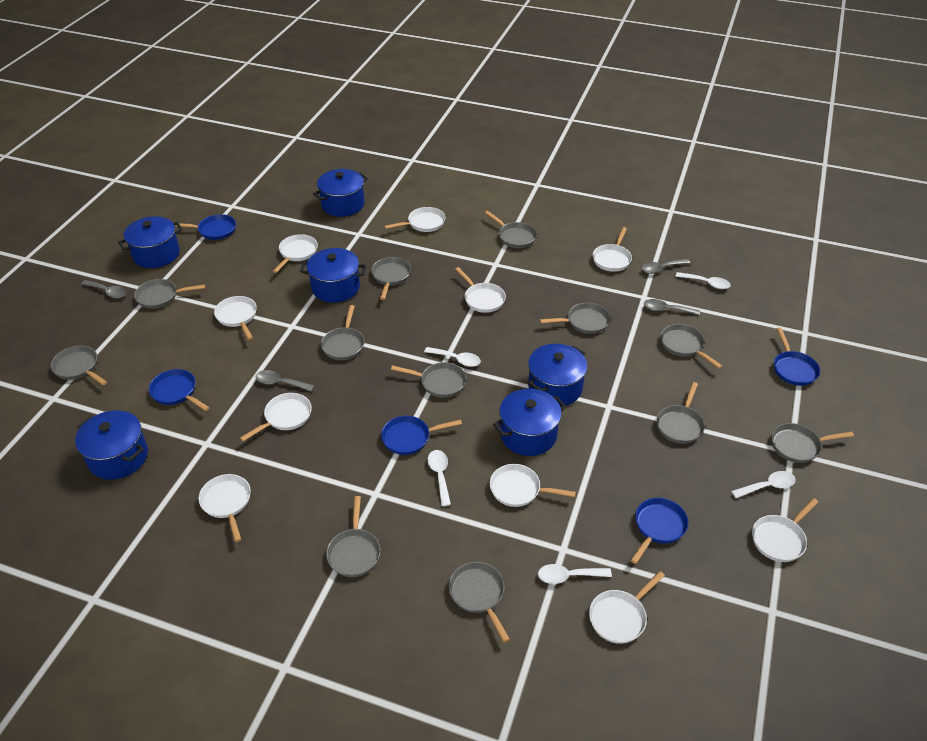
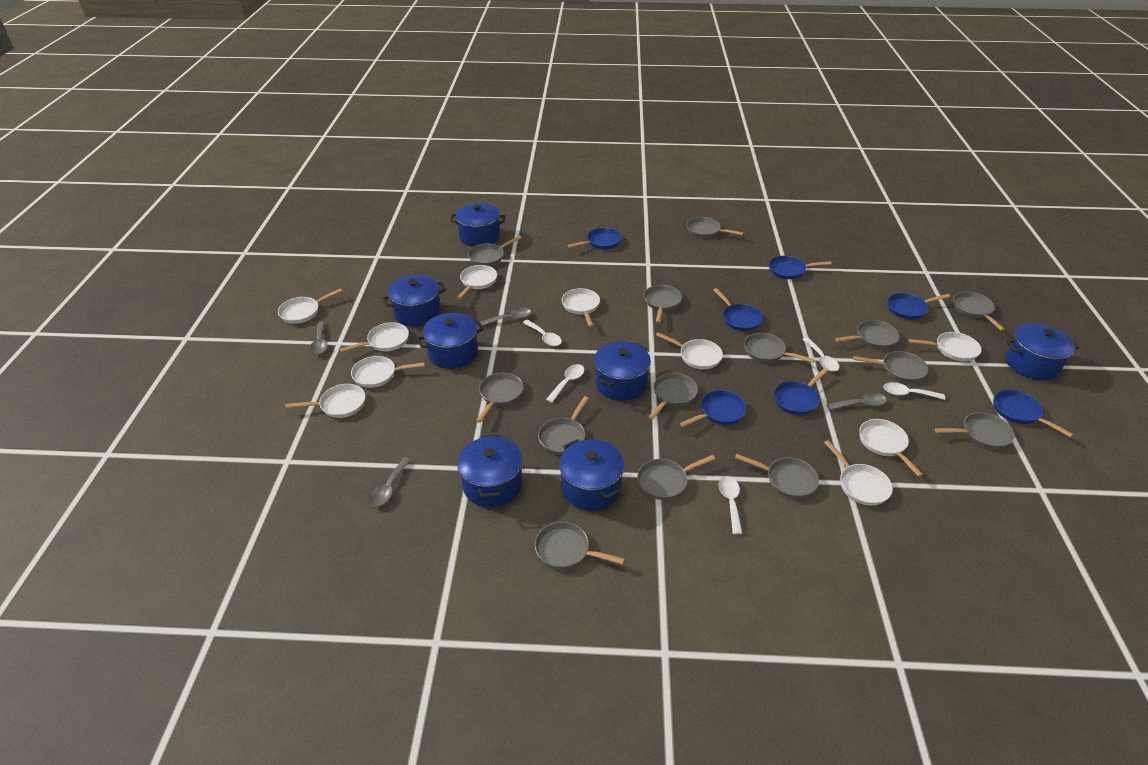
blue pan: 5 -> 7
blue pot: 6 -> 7
grey pan: 12 -> 14

